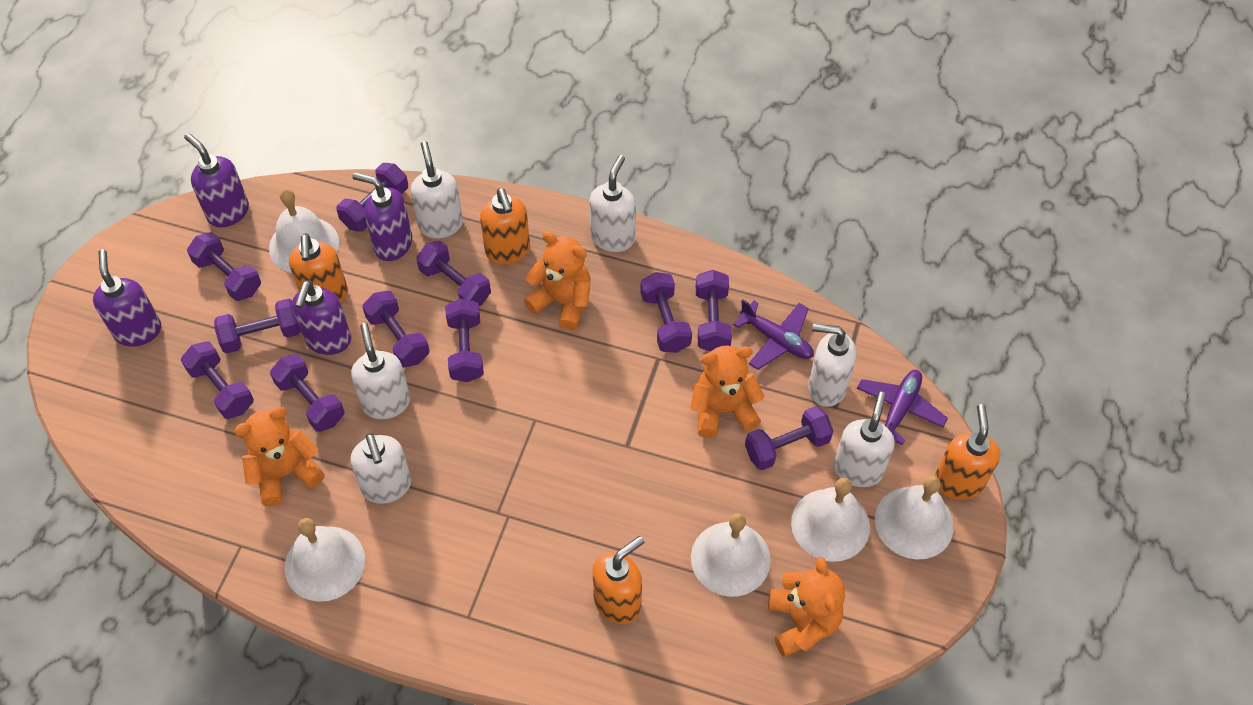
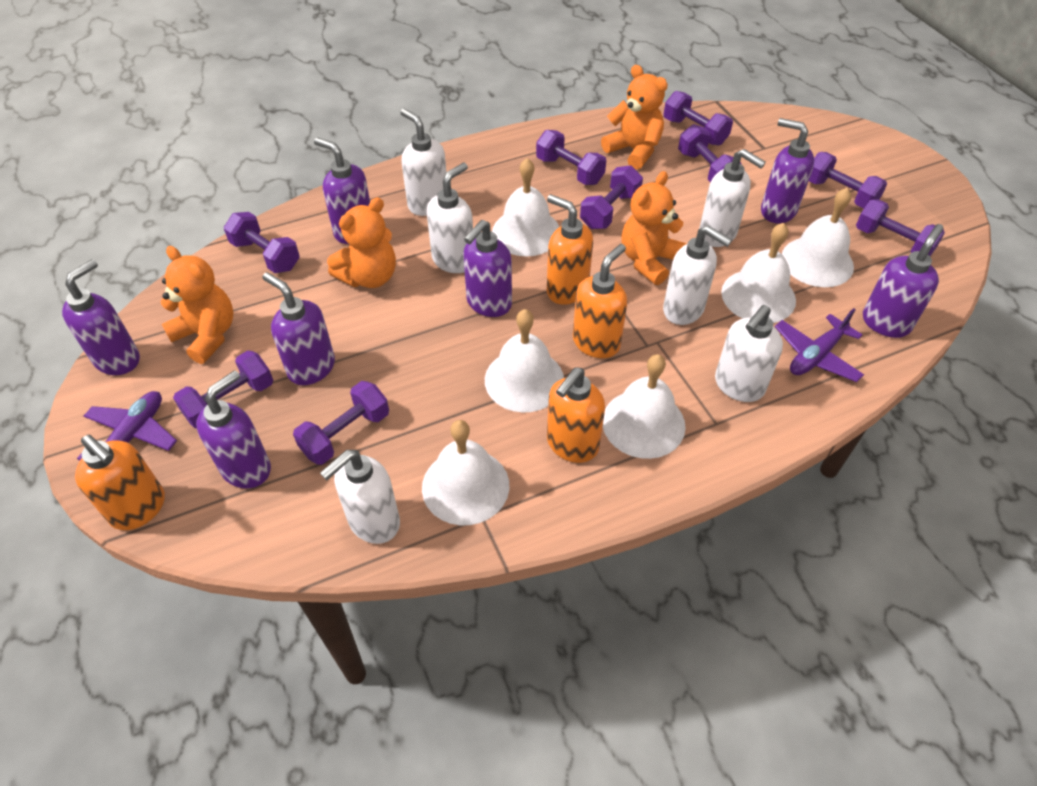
purple dumbbell: 11 -> 9
purple soap dispenser: 4 -> 7
white bell: 5 -> 6

